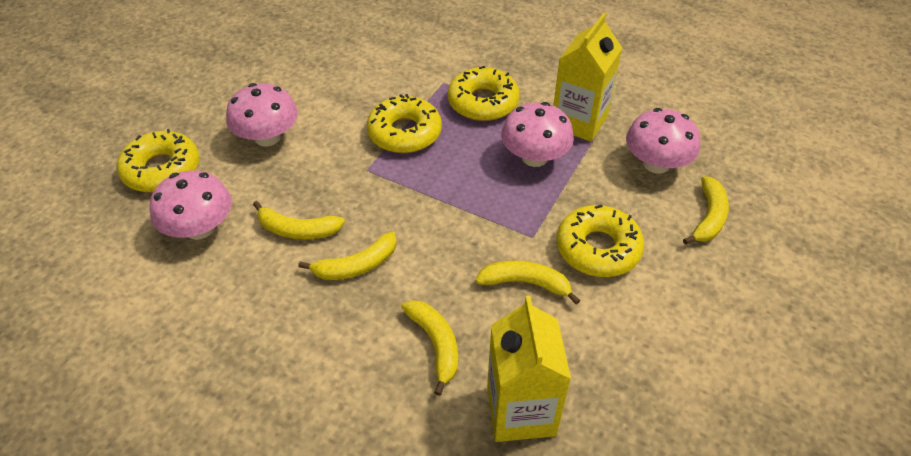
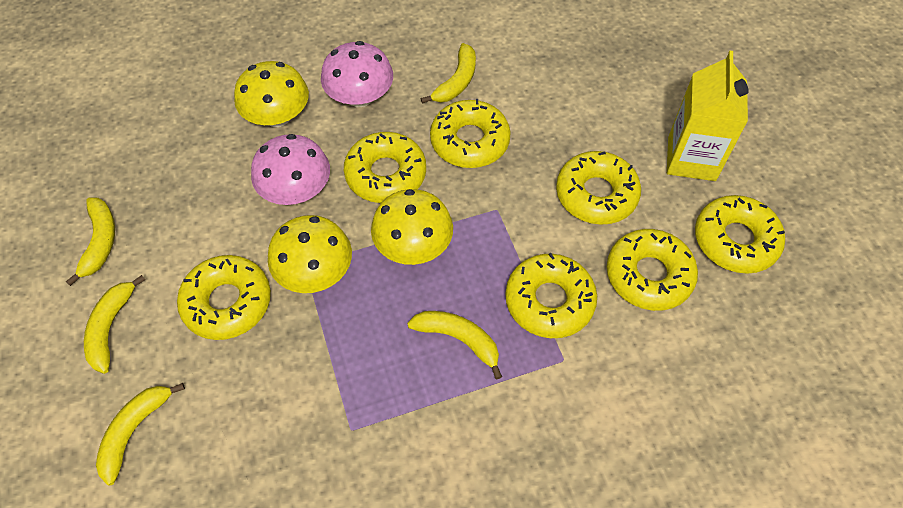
pink mushroom: 4 -> 2
yellow carton: 2 -> 1
yellow donut: 4 -> 7
yellow mushroom: 0 -> 3

